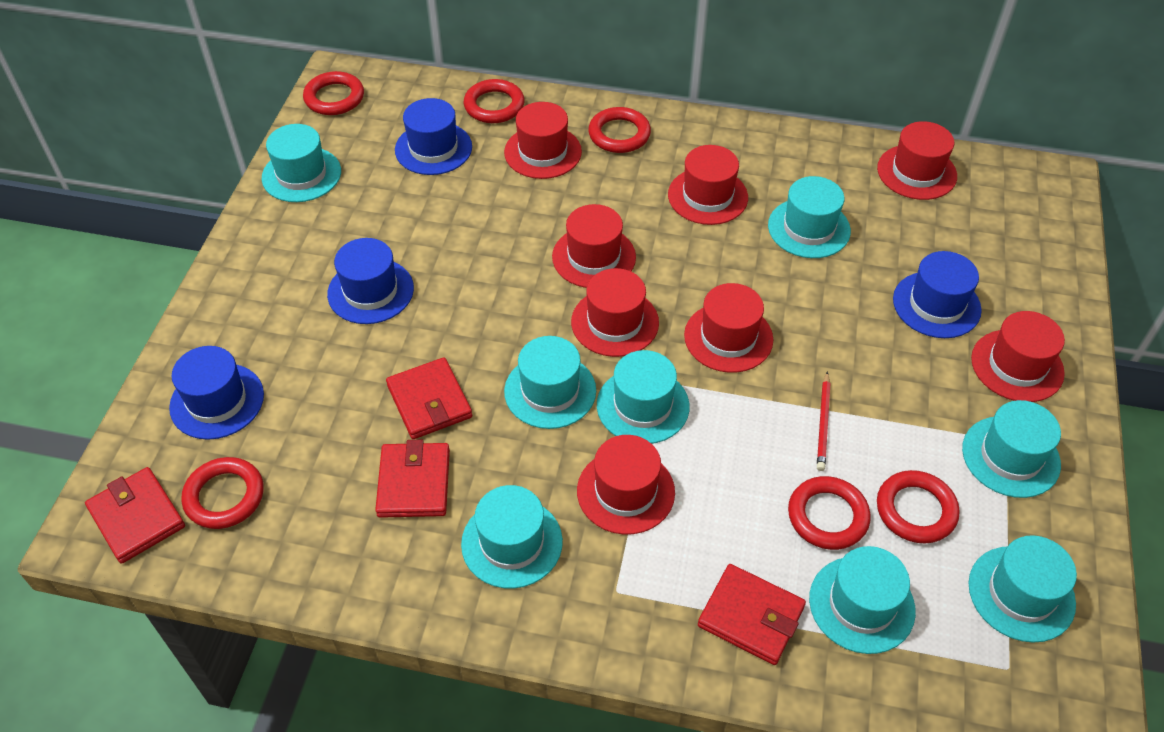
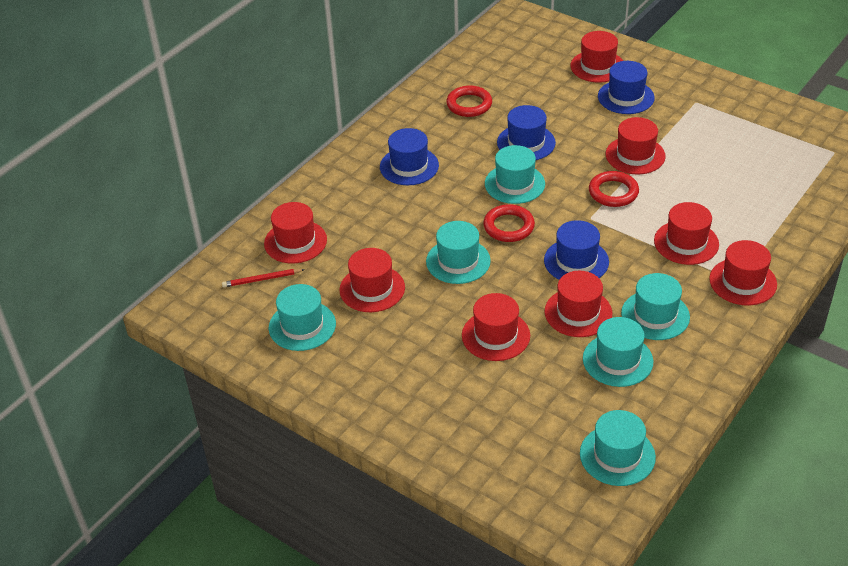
red ring: 6 -> 3
red wallet: 4 -> 0
turquoise hat: 8 -> 6

